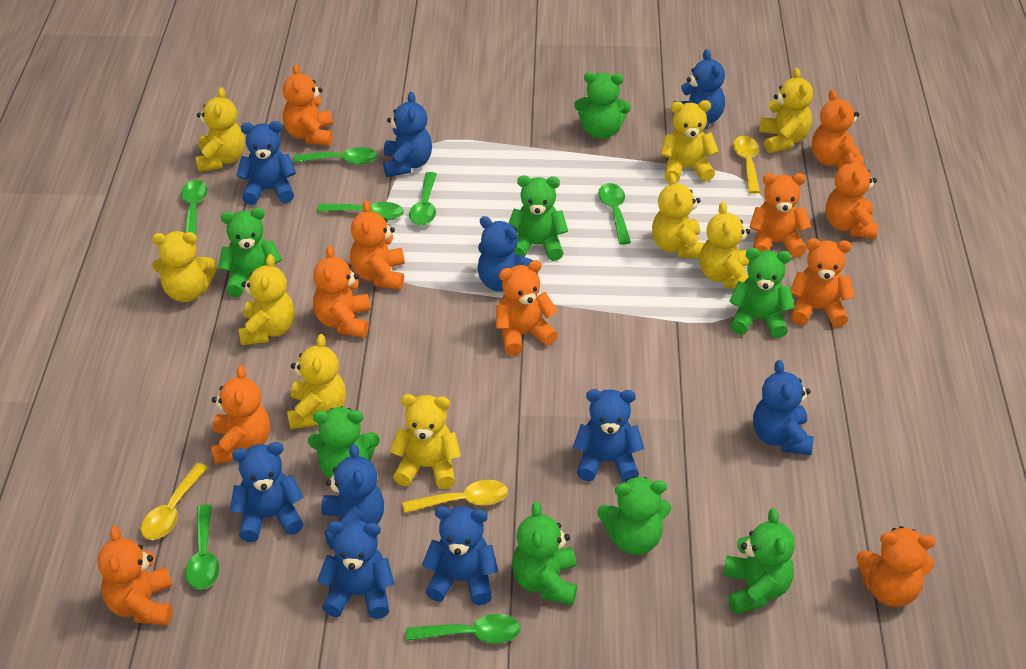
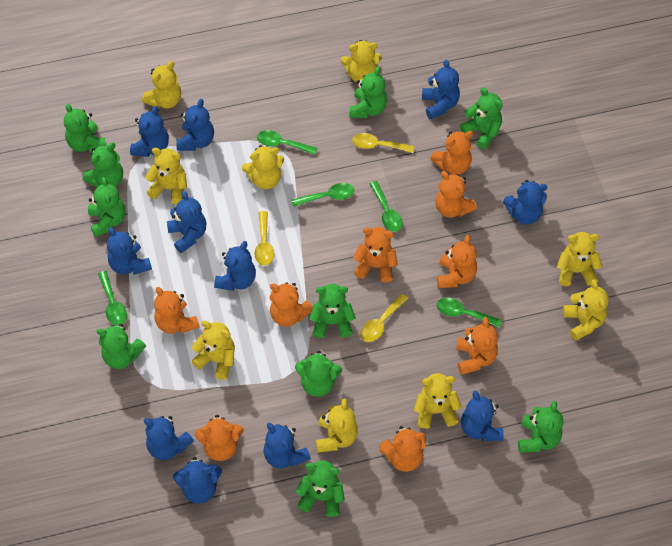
blue teddy bear: 10 -> 11
green spoon: 7 -> 5
green teddy bear: 8 -> 10
orange teddy bear: 11 -> 9

